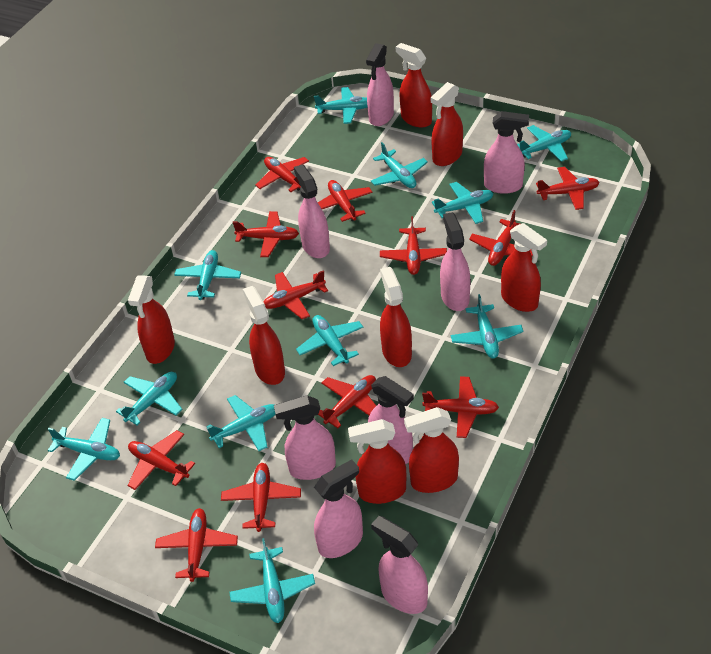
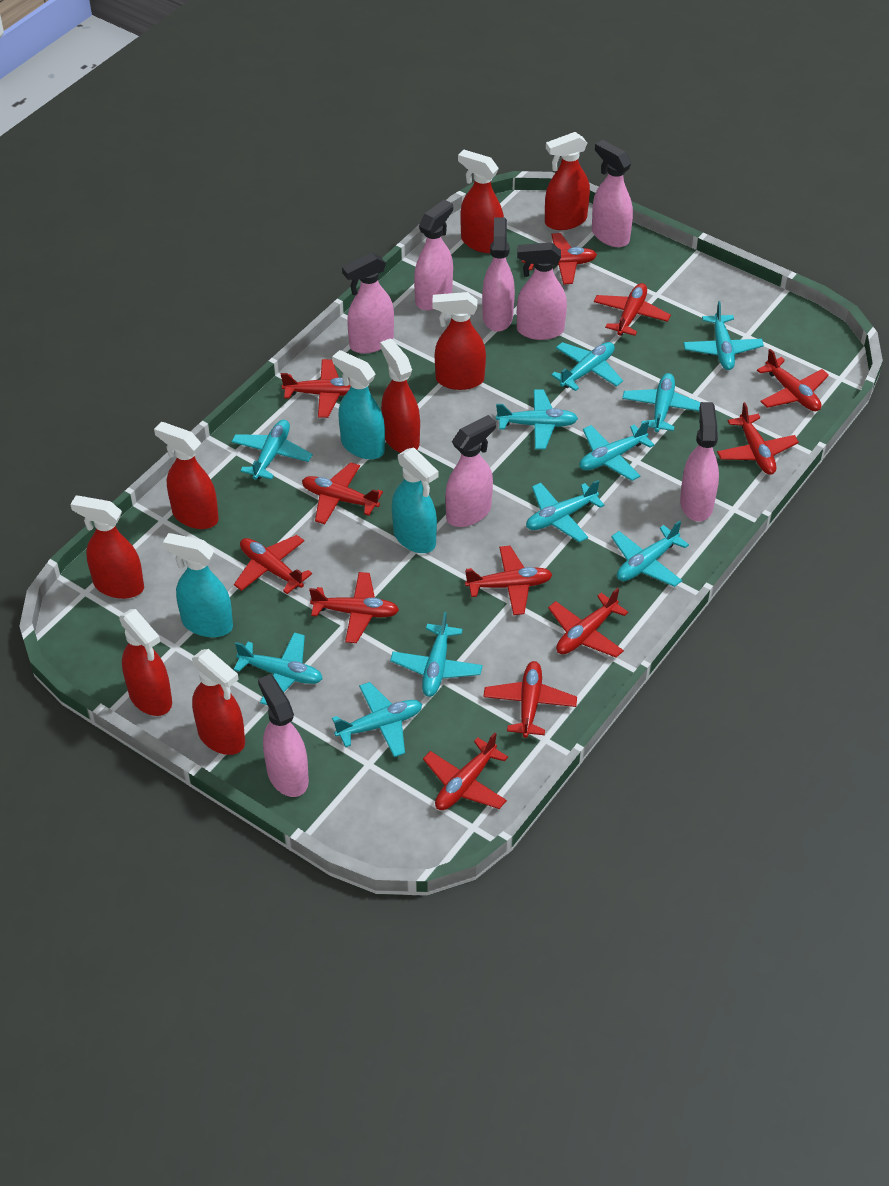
turquoise spray bottle: 0 -> 3

